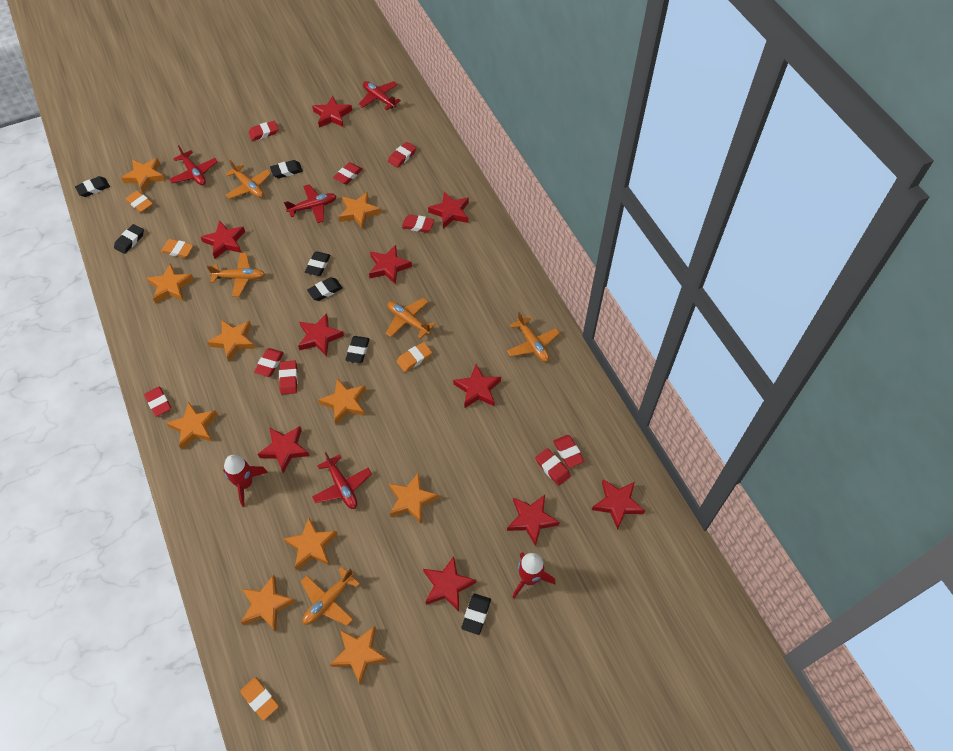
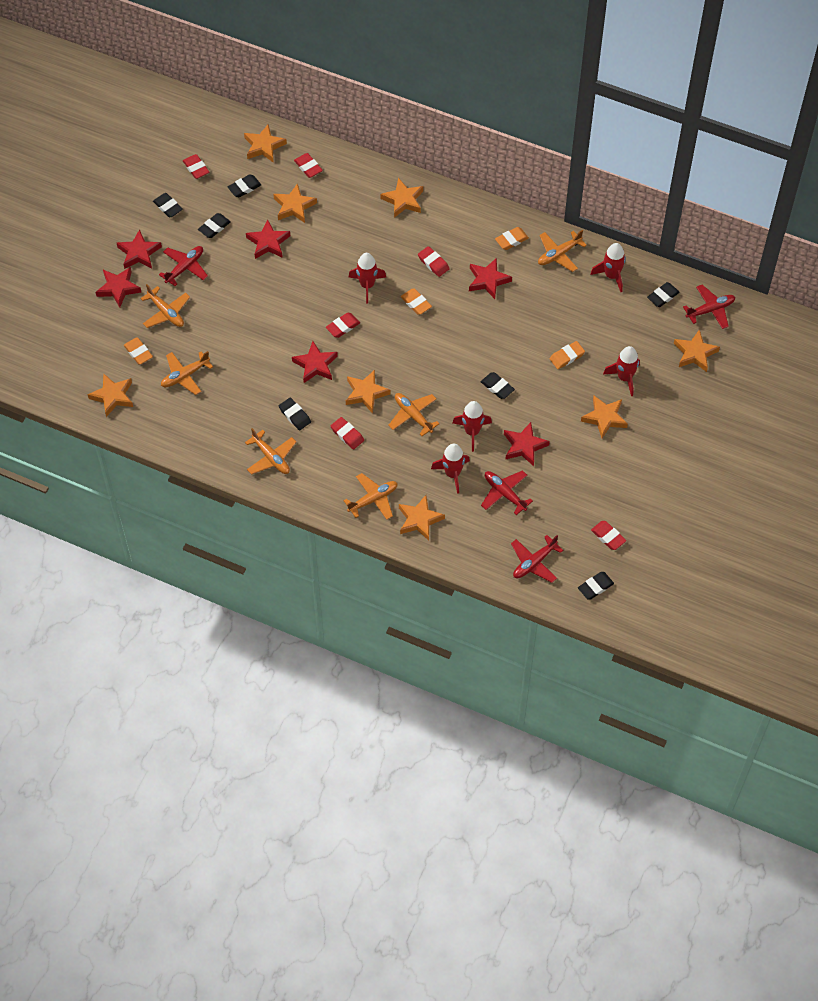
orange plane: 5 -> 6
orange star: 10 -> 8
red eraser: 9 -> 6
red rocket: 2 -> 5
red star: 10 -> 6

